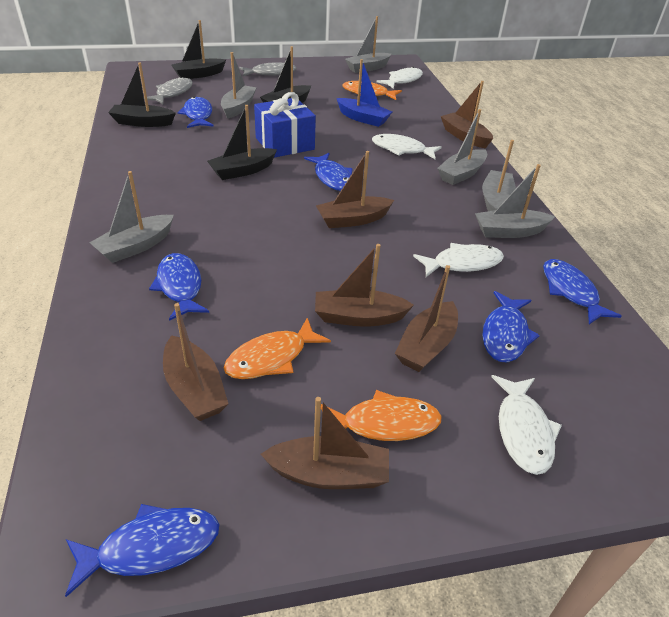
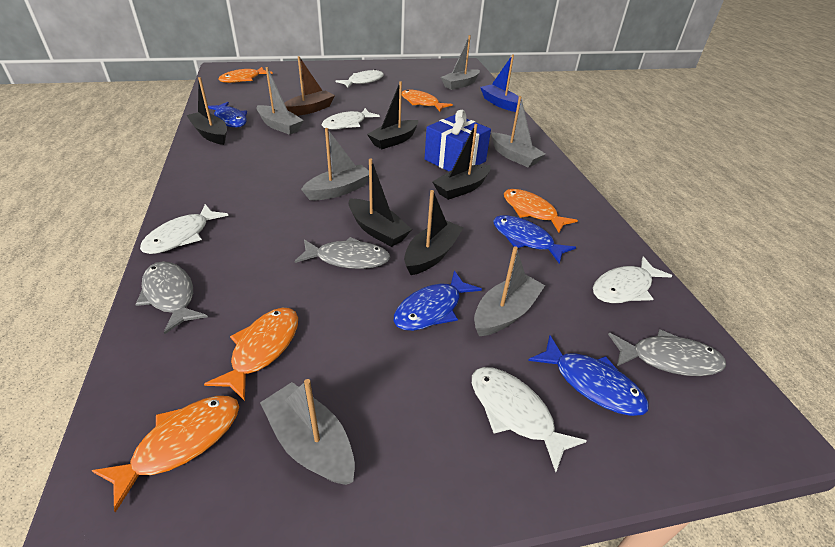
black boat: 4 -> 5
blue fish: 6 -> 4
brown boat: 6 -> 1
grey fish: 2 -> 3
orange fish: 3 -> 5
white fish: 4 -> 5

